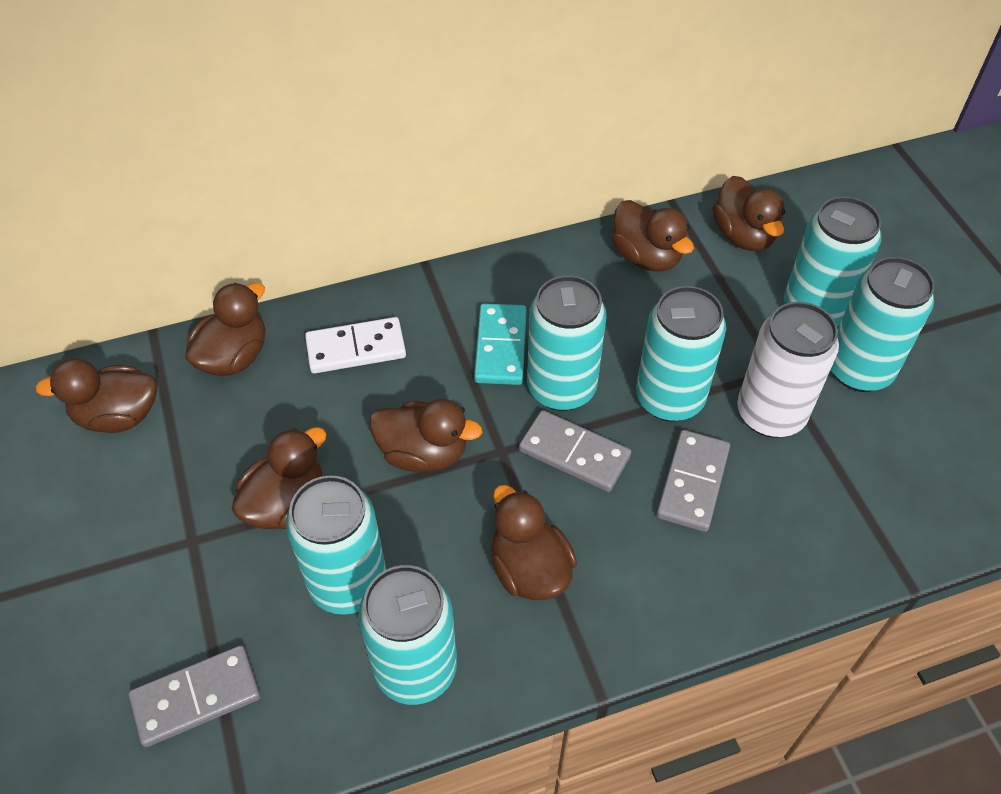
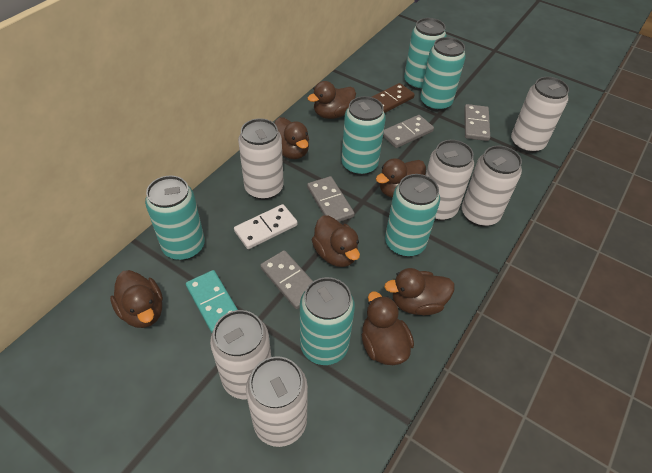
brown domino: 0 -> 1
grey domino: 3 -> 4
white can: 1 -> 6

